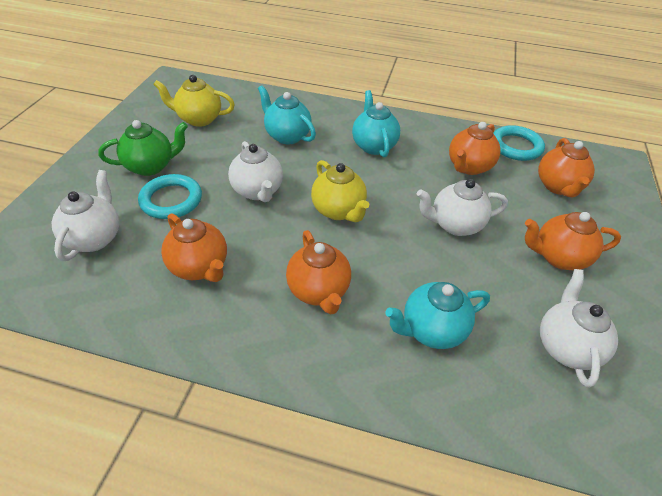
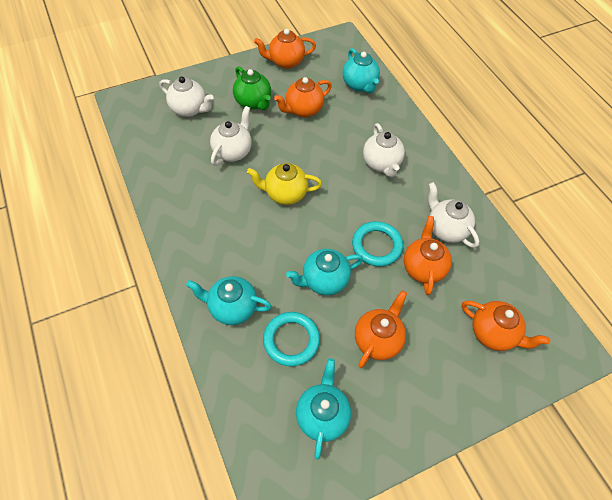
turquoise teapot: 3 -> 4
yellow teapot: 2 -> 1

